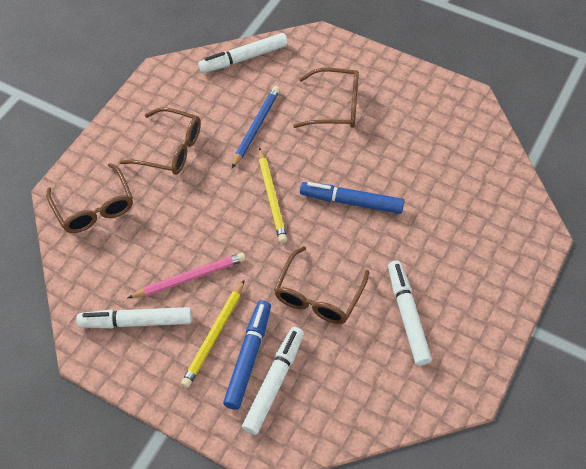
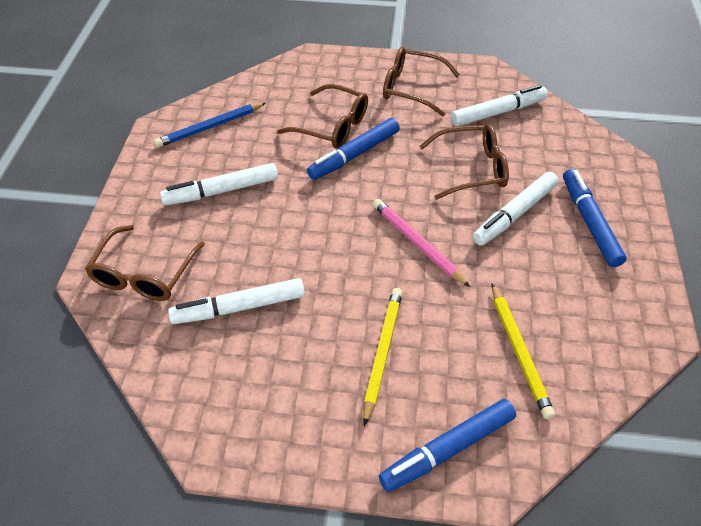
blue marker: 2 -> 3

